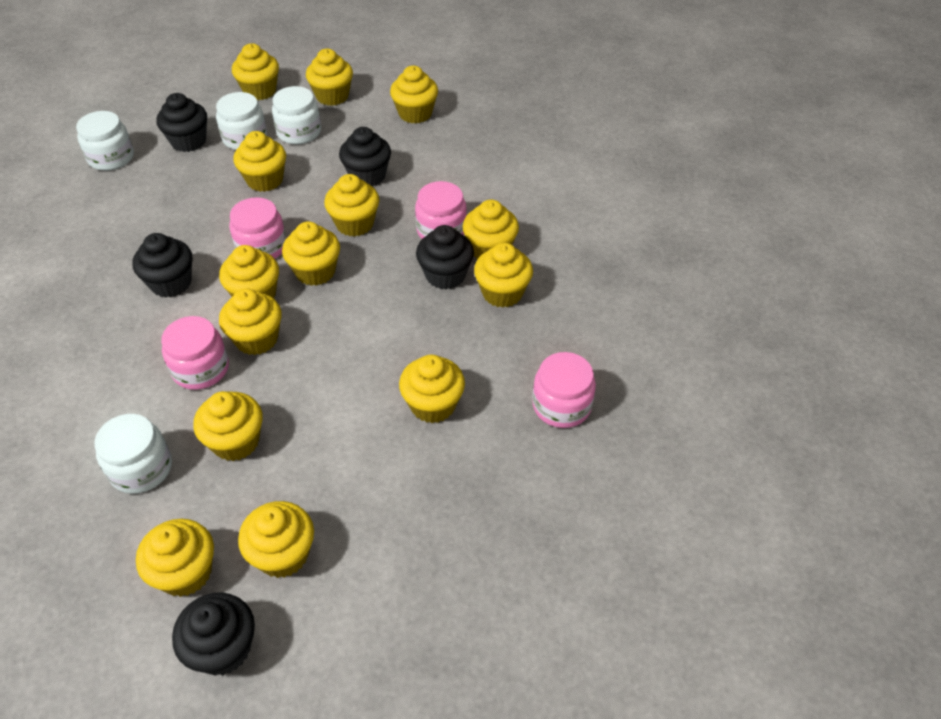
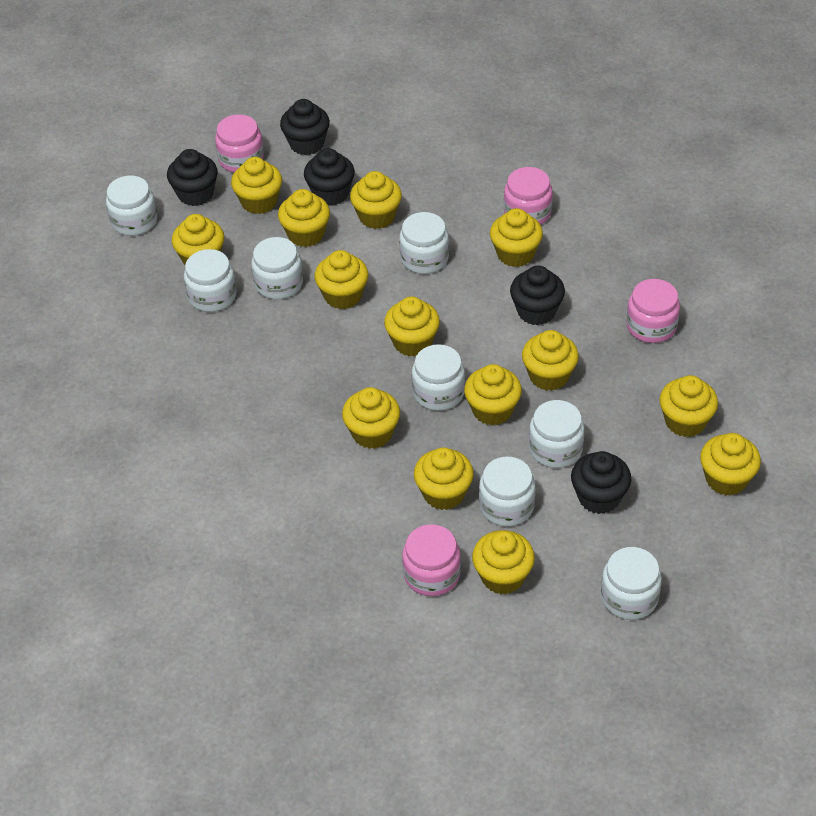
white jar: 4 -> 8

